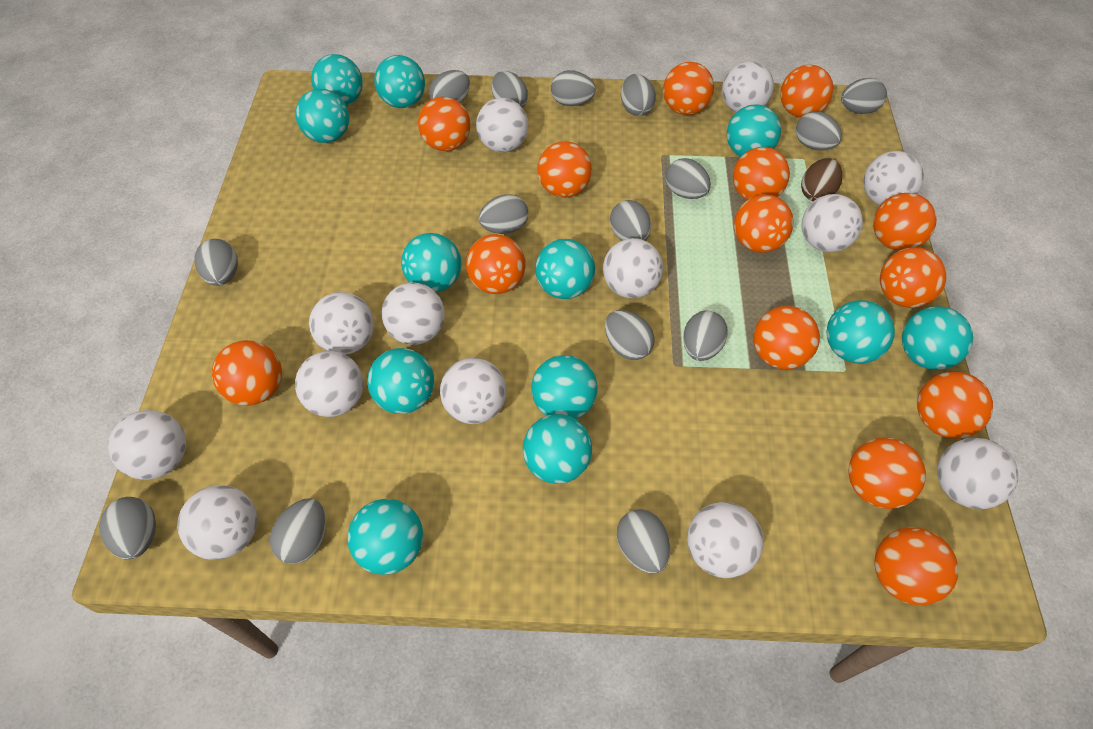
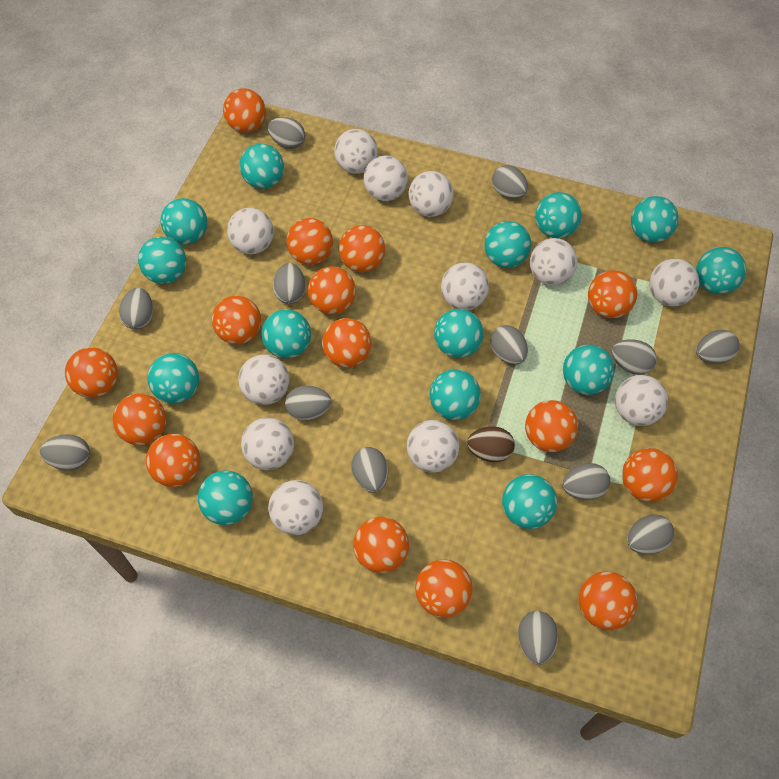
grey egg: 15 -> 13
orange ball: 14 -> 15
turquoise ball: 12 -> 14
white ball: 13 -> 12

